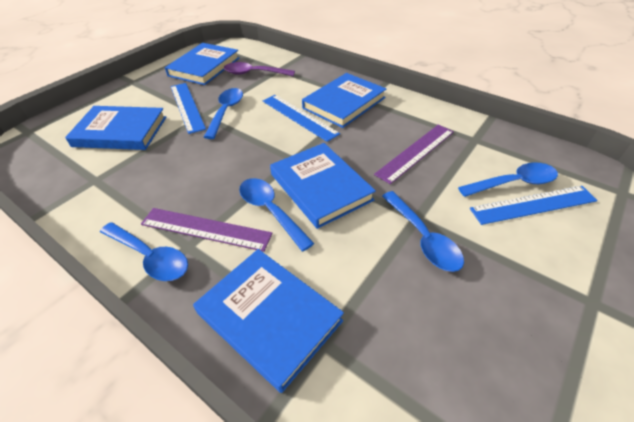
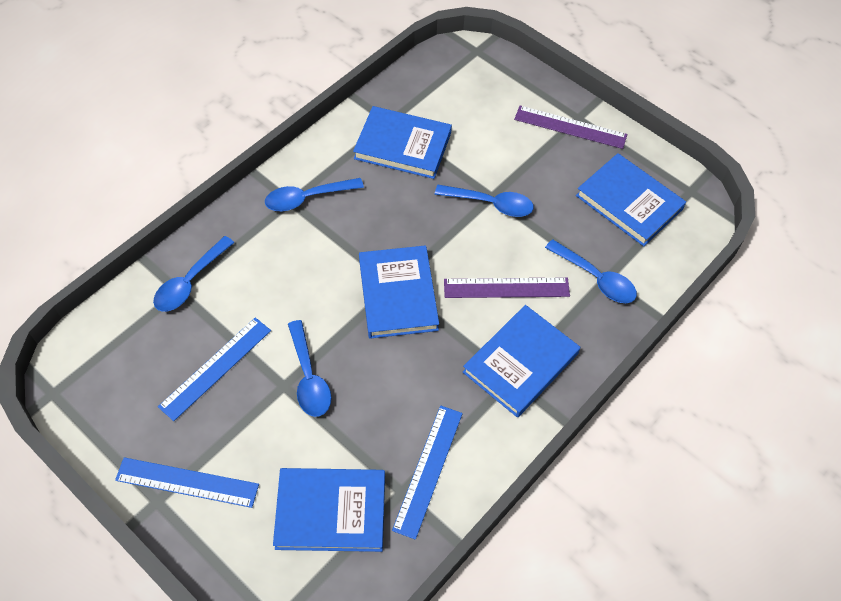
purple spoon: 1 -> 0

